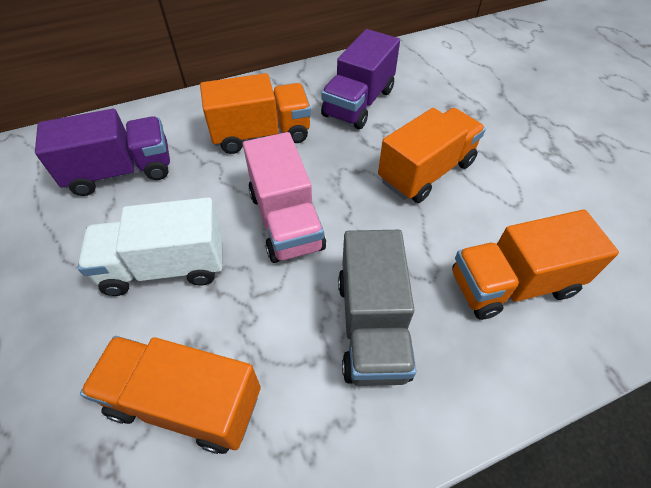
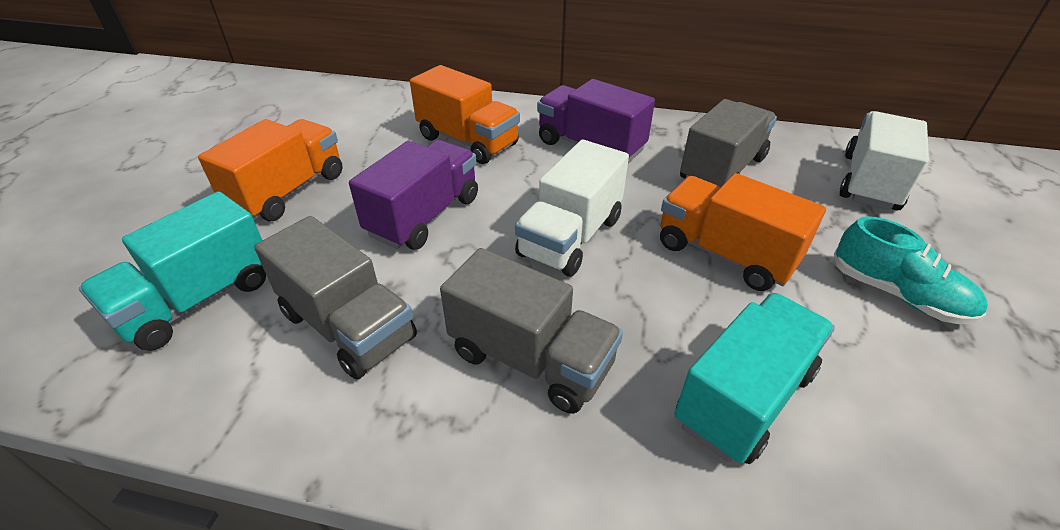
grey truck: 1 -> 3
orange truck: 4 -> 3
pink truck: 1 -> 0
turquoise shoe: 0 -> 1
turquoise truck: 0 -> 2
white truck: 1 -> 2

